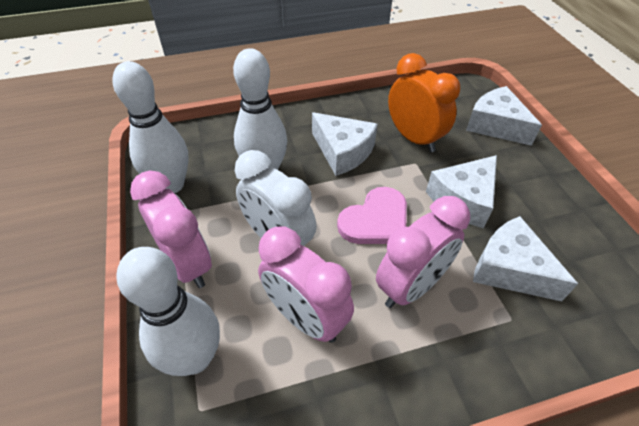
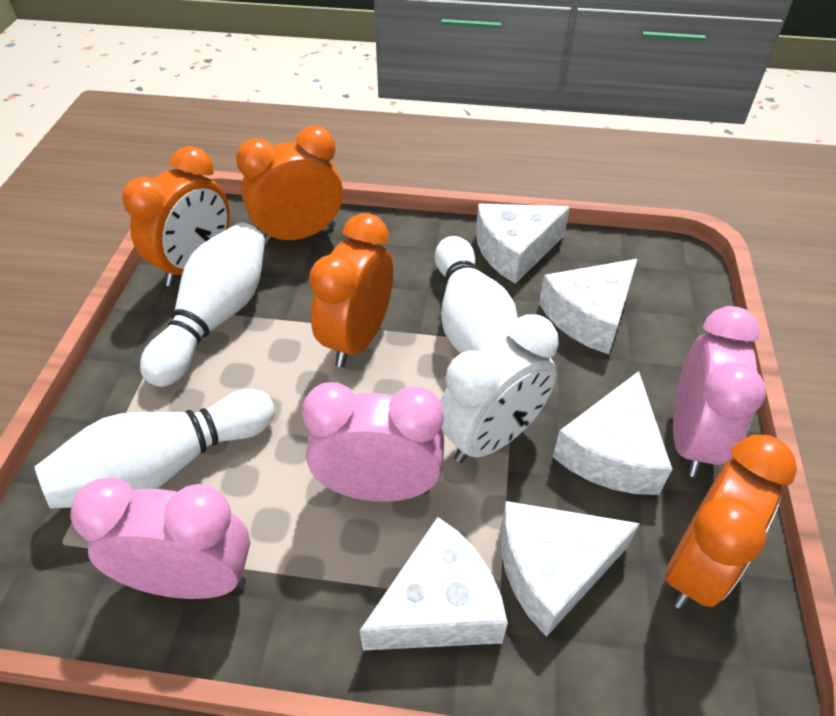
orange clock: 1 -> 4
pink heart: 1 -> 0
white cheese: 4 -> 5

